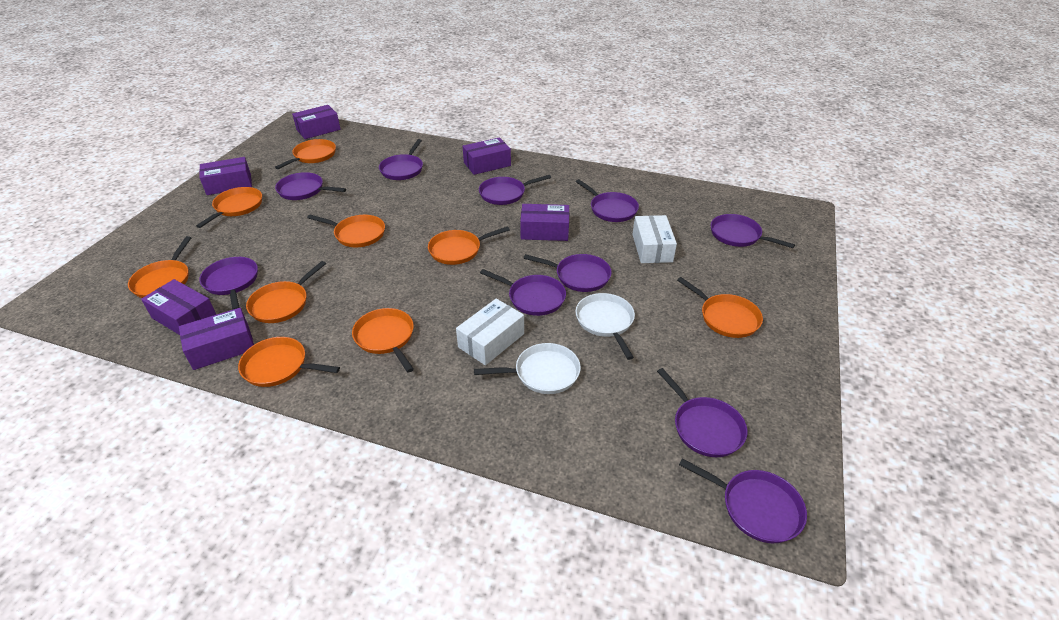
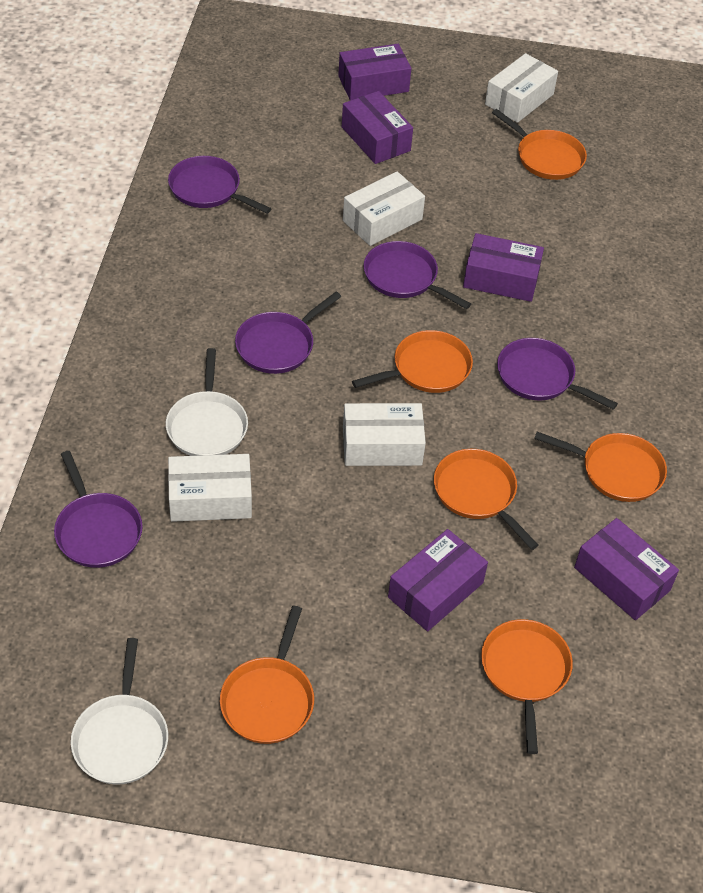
orange pan: 9 -> 6
purple box: 6 -> 5
purple pan: 10 -> 5
white box: 2 -> 4

